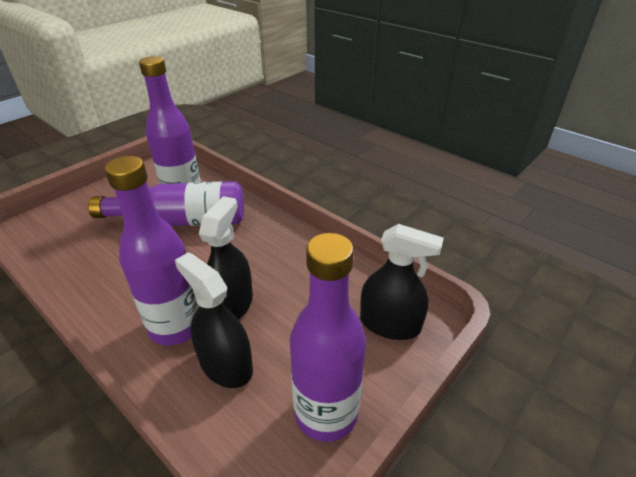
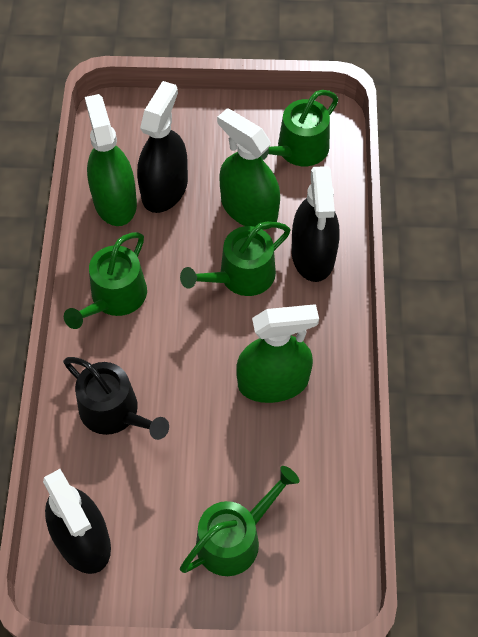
black watering can: 0 -> 1
green spray bottle: 0 -> 3
green watering can: 0 -> 4
purple bottle: 4 -> 0

